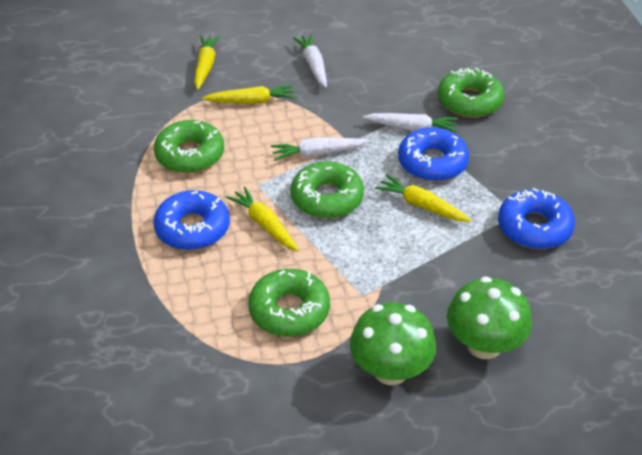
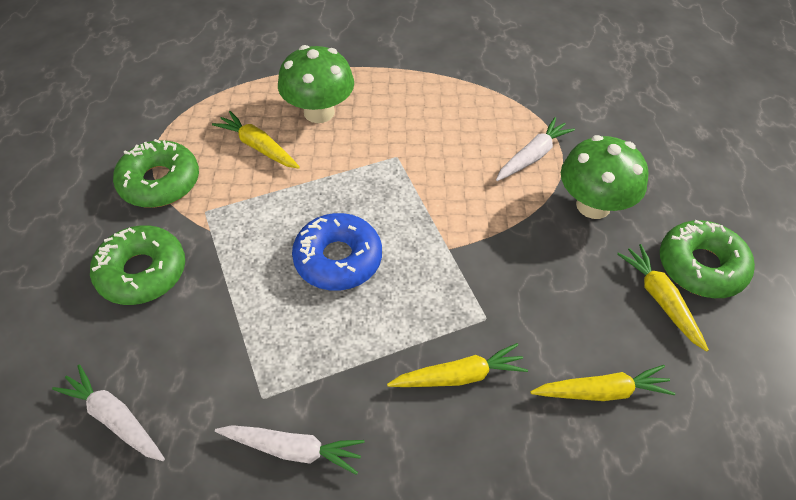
blue donut: 3 -> 1
green donut: 4 -> 3

